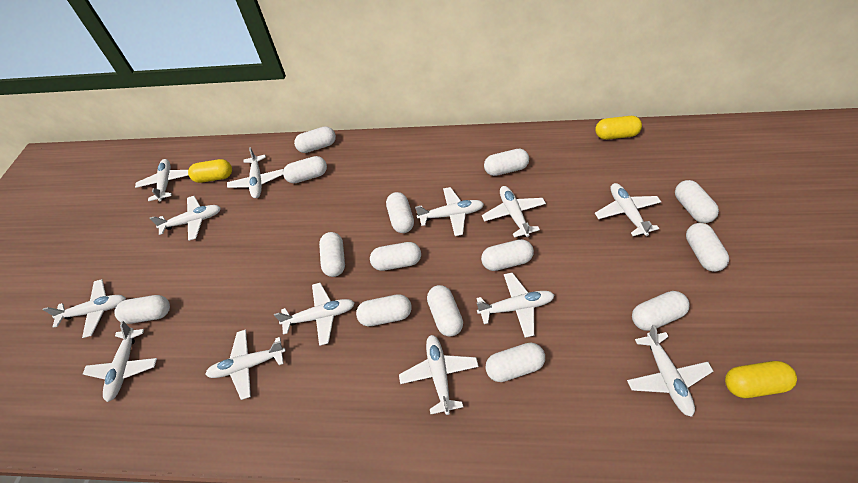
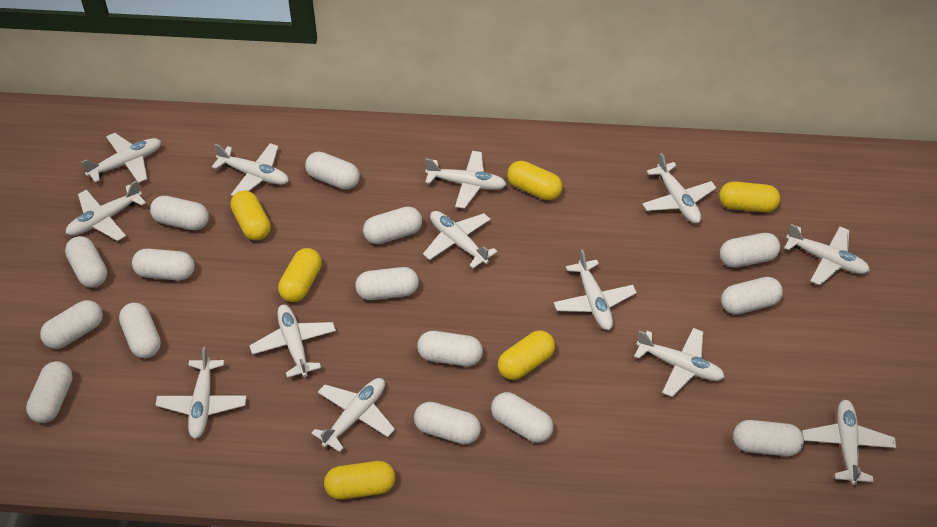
white capsule: 14 -> 15
yellow capsule: 3 -> 6

